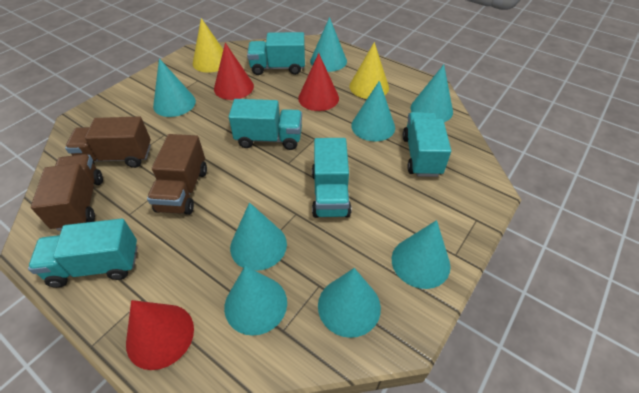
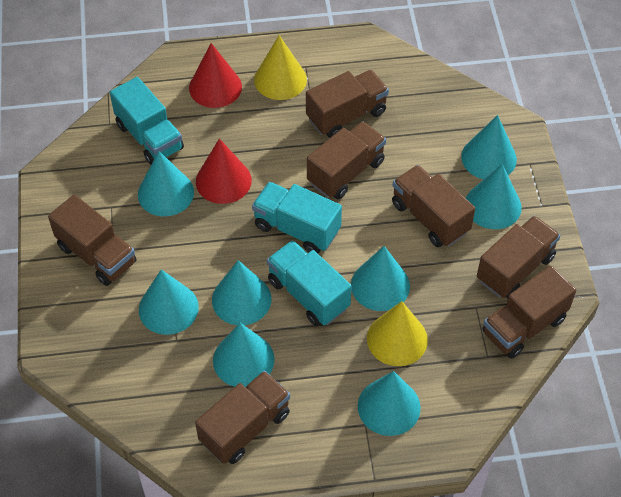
brown truck: 3 -> 7
red cone: 3 -> 2
turquoise truck: 5 -> 3

